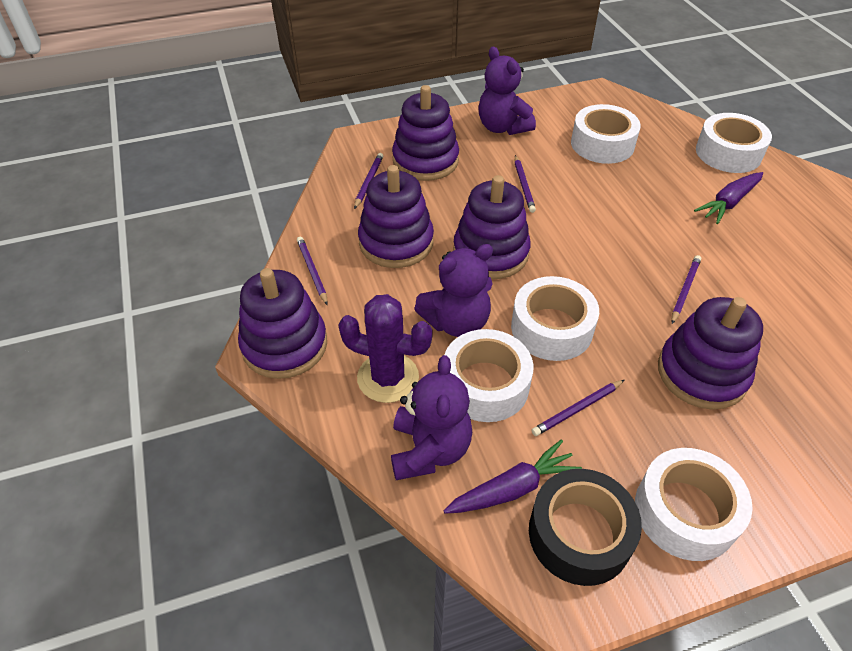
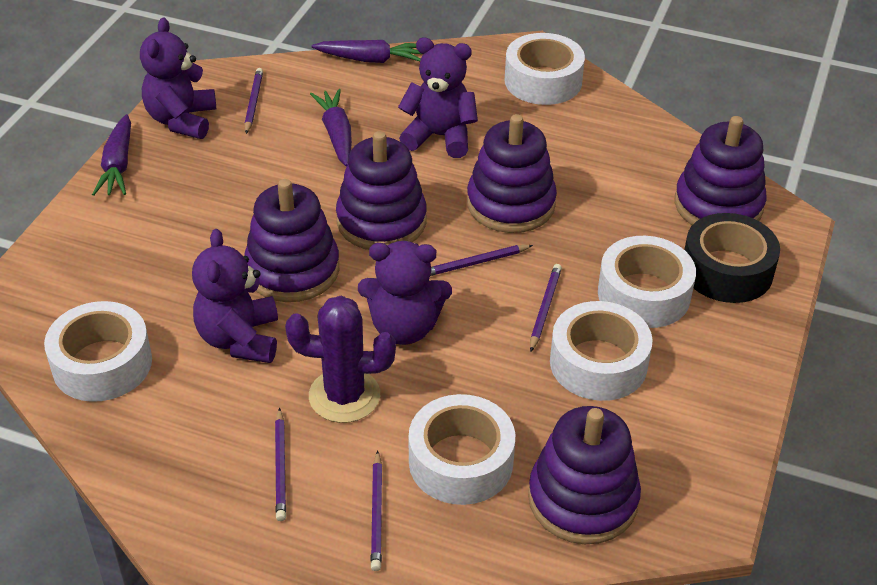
purple carrot: 2 -> 3
purple teddy bear: 3 -> 4

